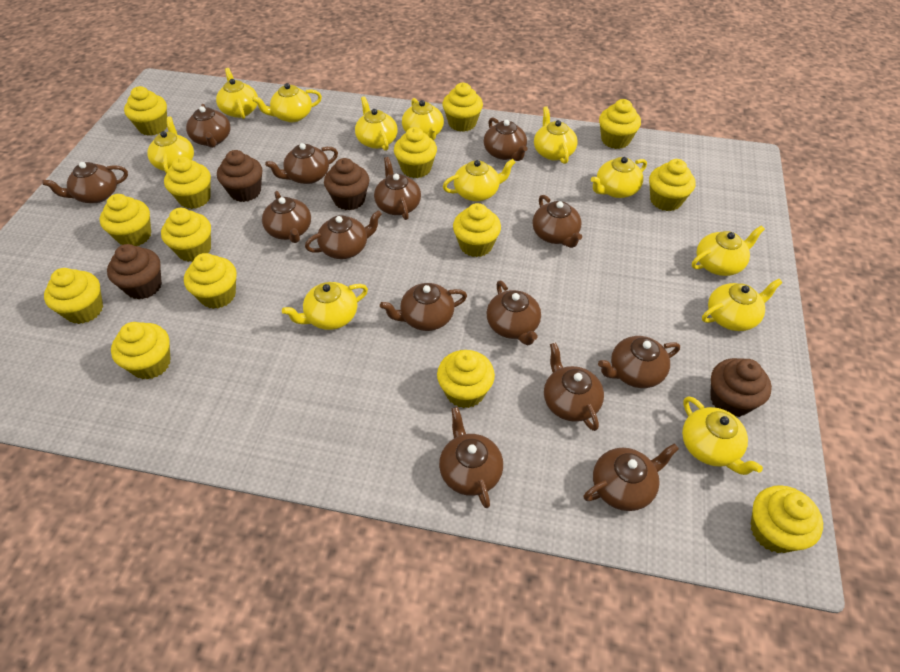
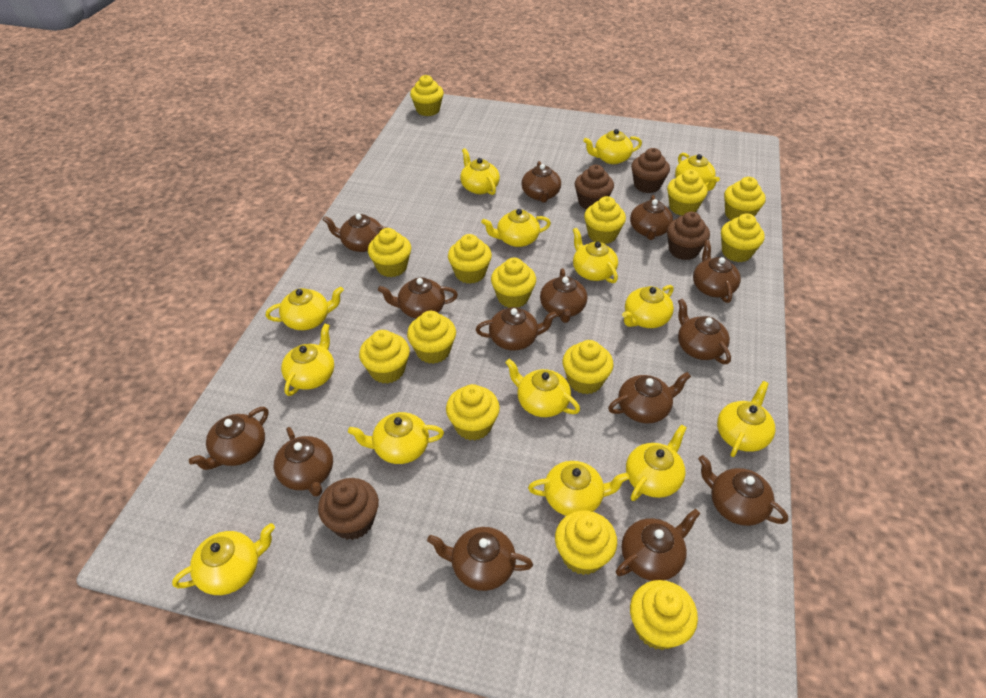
yellow teapot: 12 -> 14

